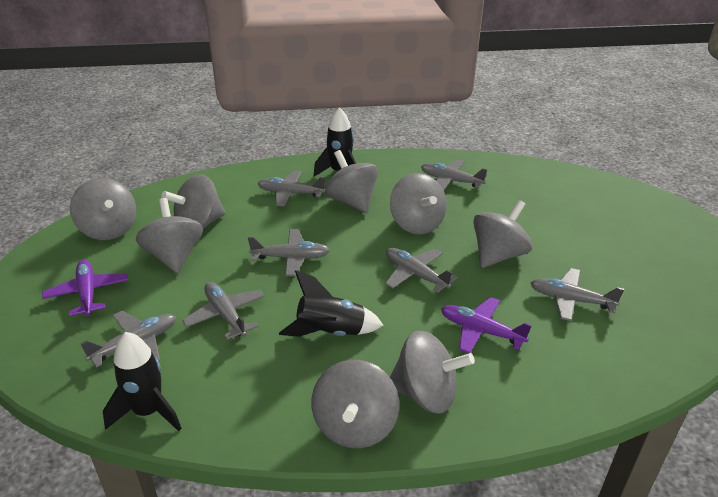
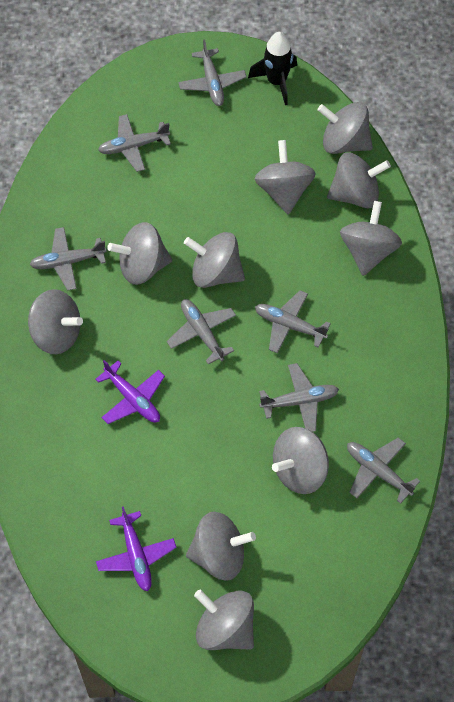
black rocket: 3 -> 1
grey spinning top: 8 -> 10

